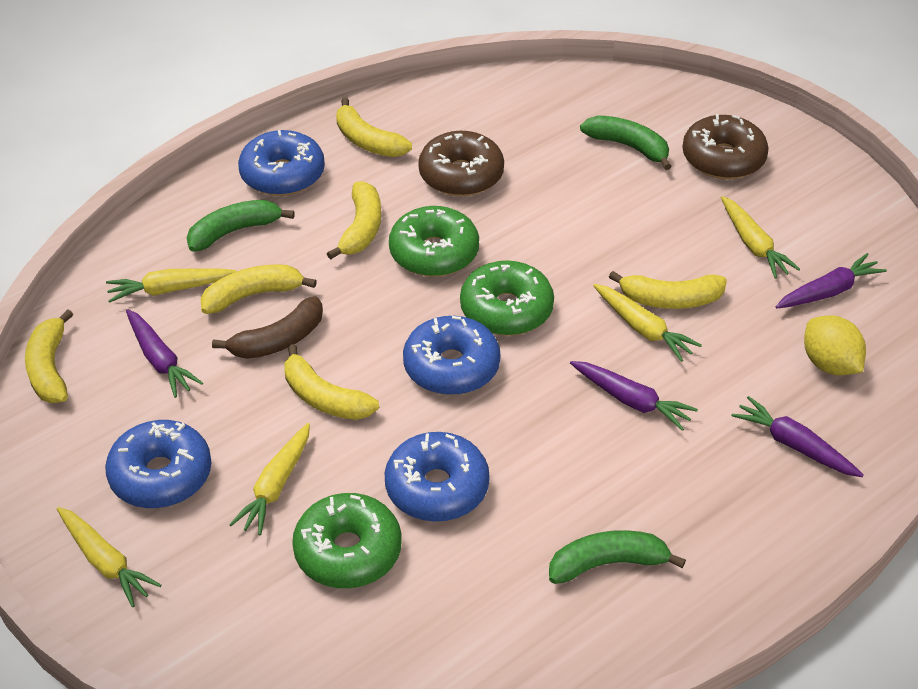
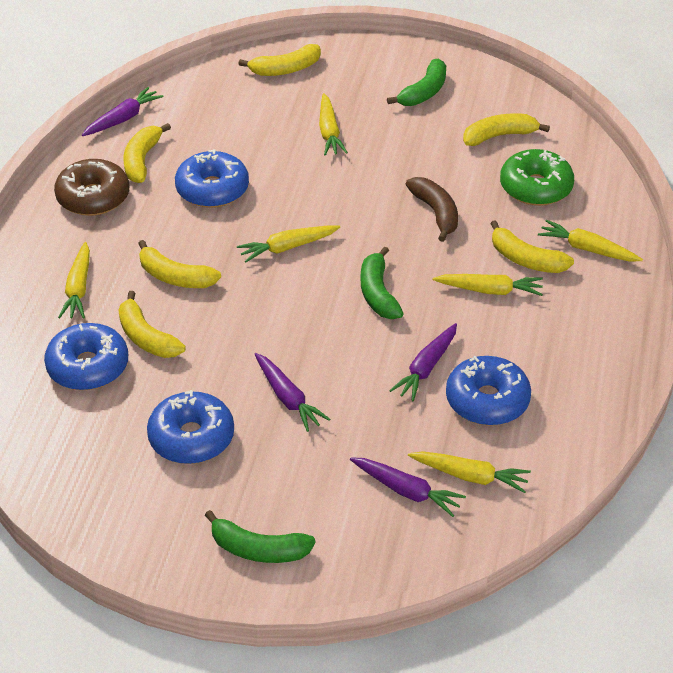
brown donut: 2 -> 1
green donut: 3 -> 1
yellow carrot: 5 -> 6
yellow lemon: 1 -> 0

